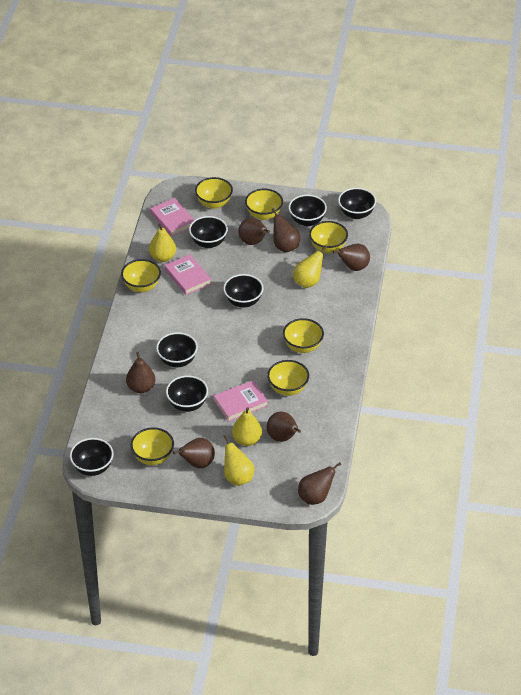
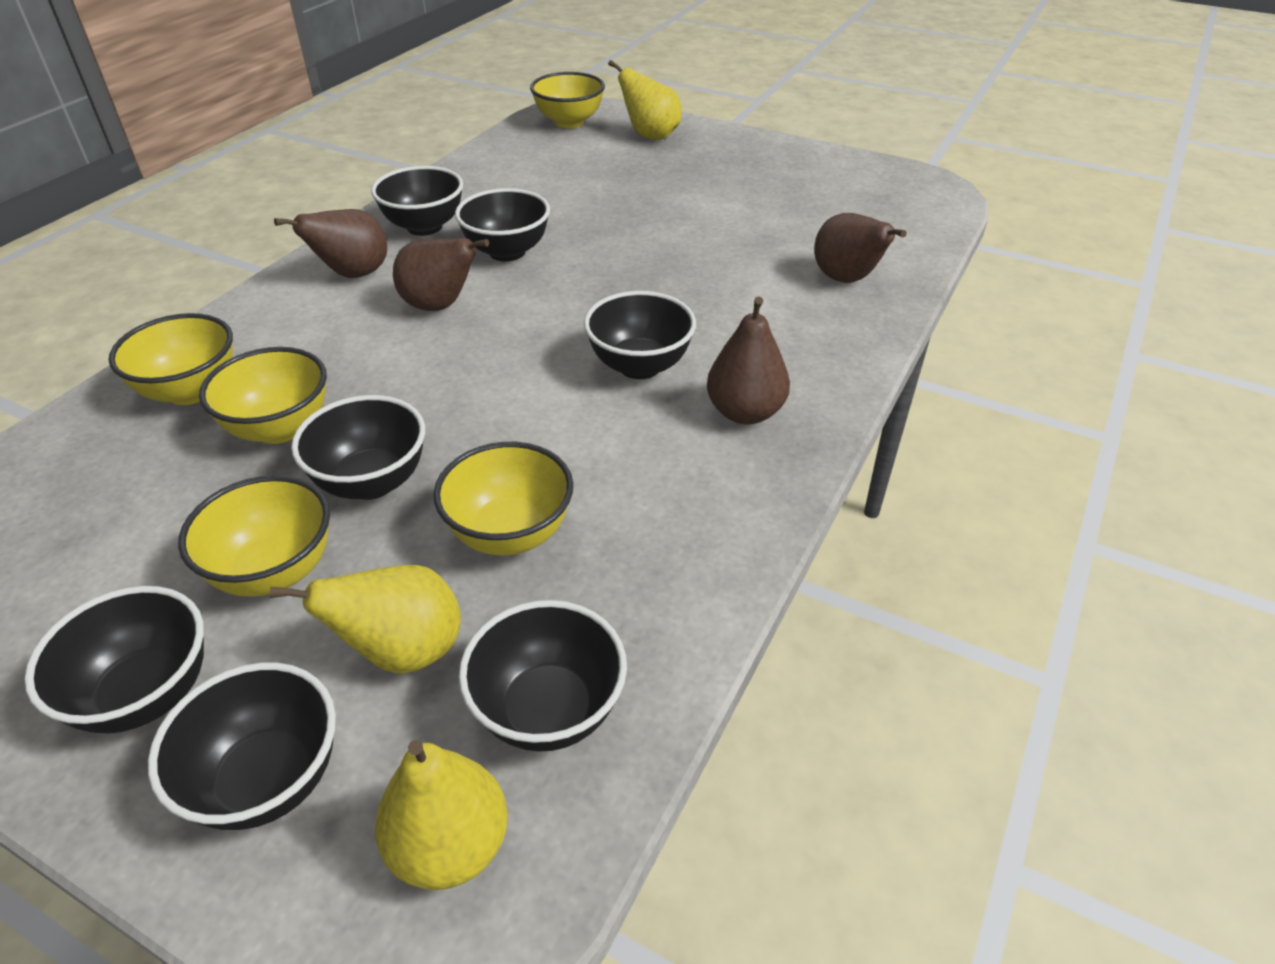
brown pear: 7 -> 4
pink book: 3 -> 0
yellow bowl: 7 -> 5
yellow pear: 4 -> 3

